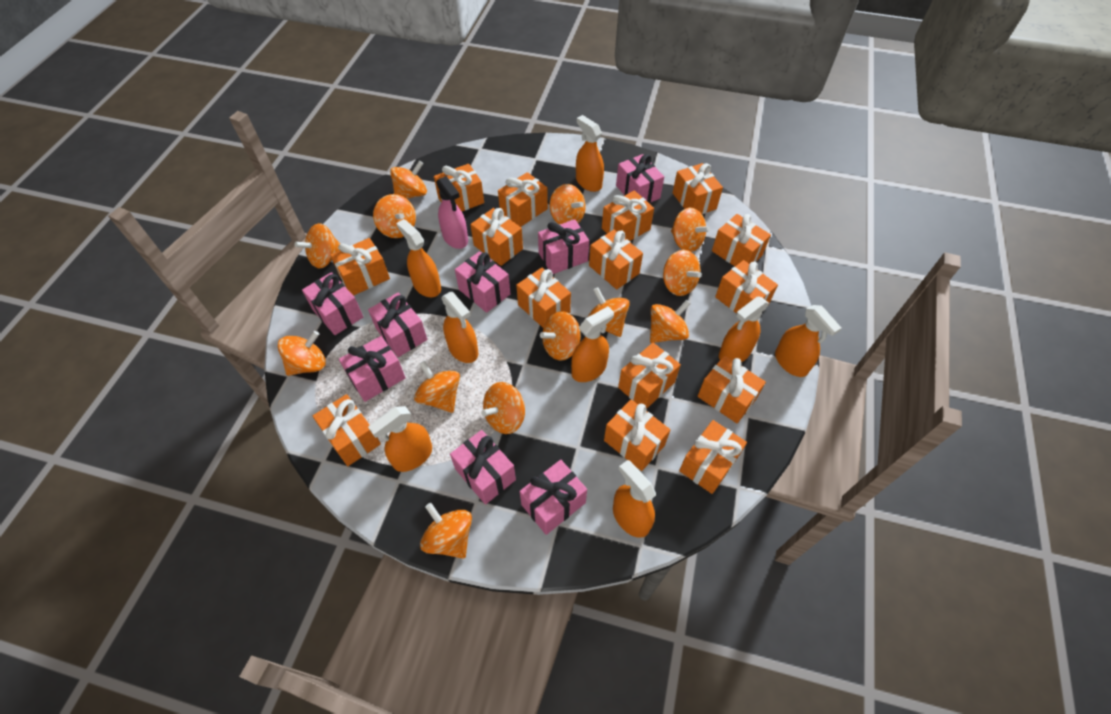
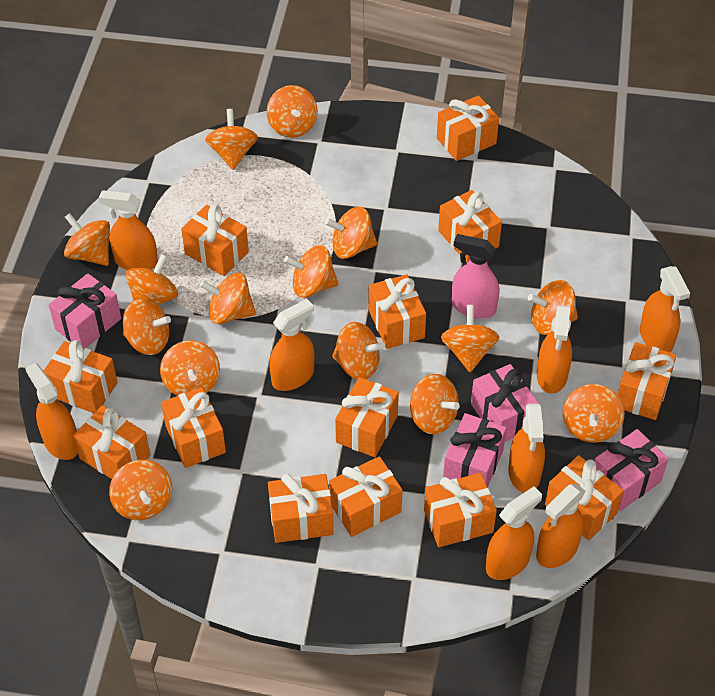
orange gift: 15 -> 13
orange spinning top: 13 -> 15
pink gift: 8 -> 4

